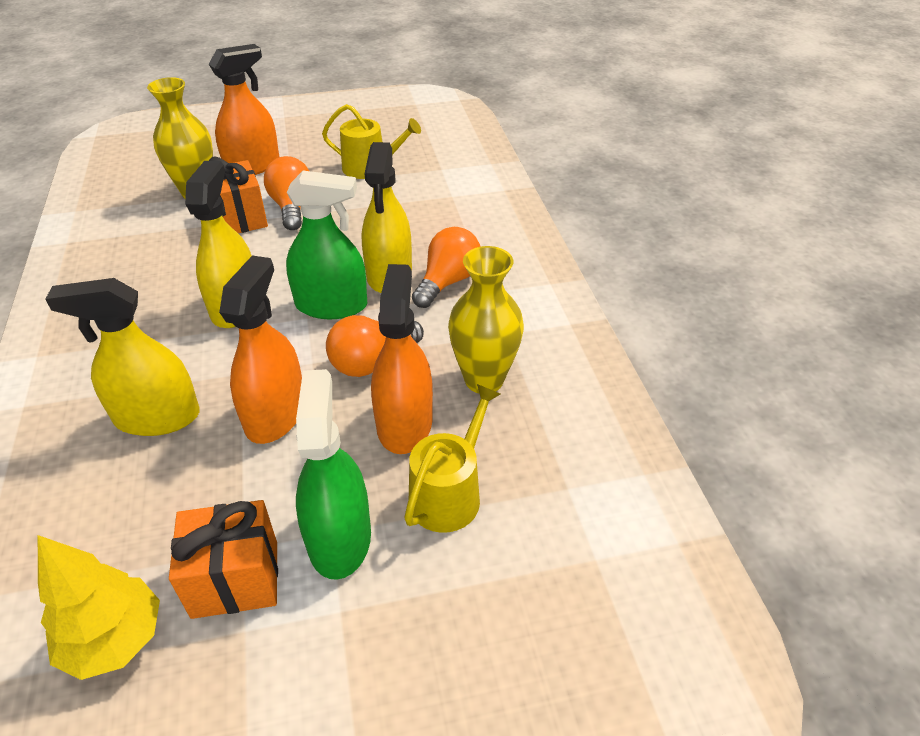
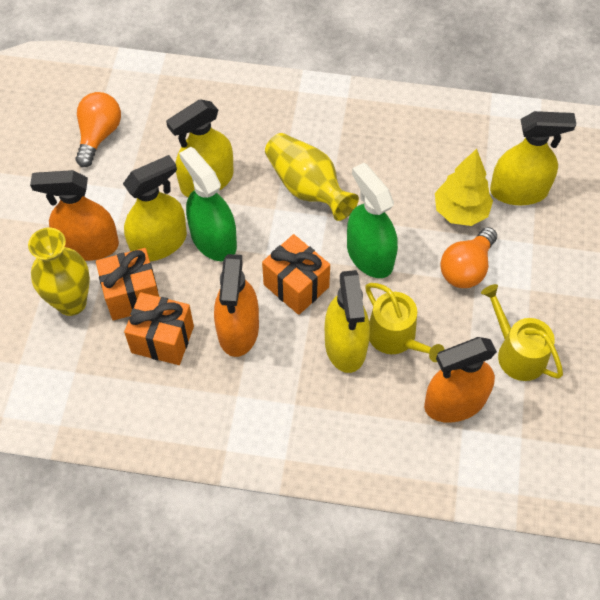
orange gift: 2 -> 3
orange light bulb: 3 -> 2
yellow spray bottle: 3 -> 4

